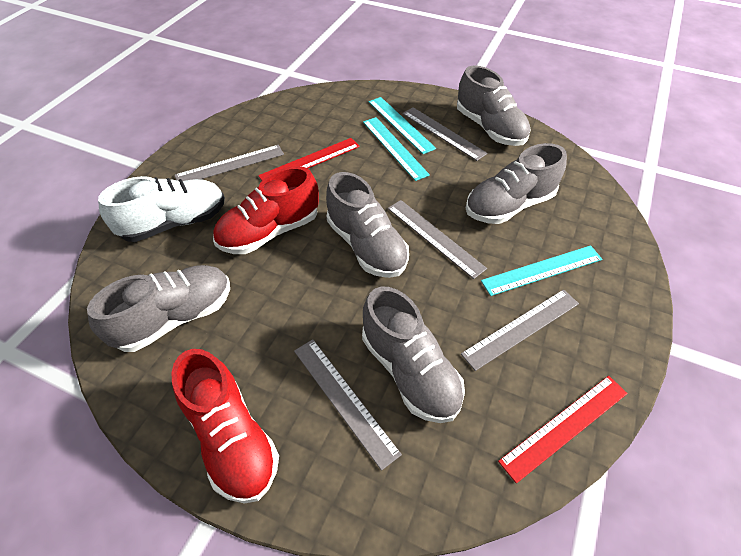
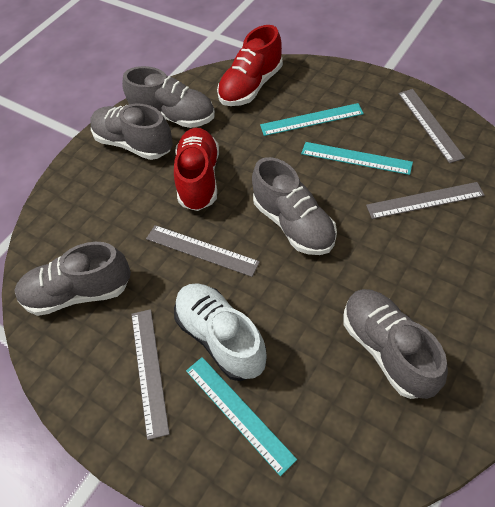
grey ruler: 5 -> 4
red ruler: 2 -> 0

